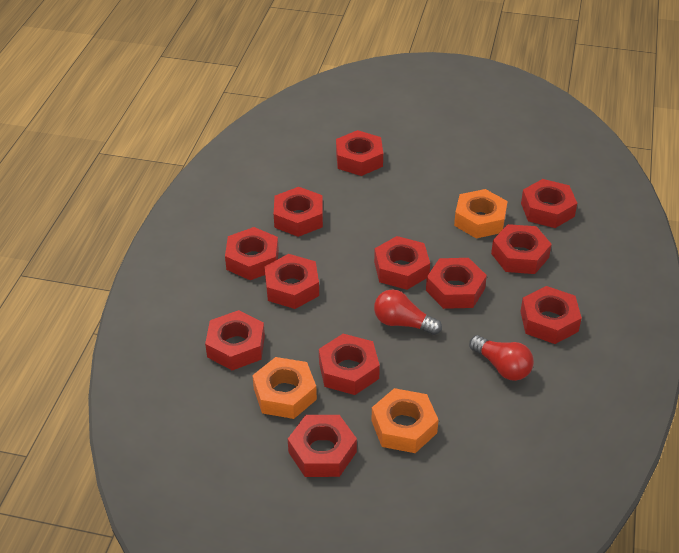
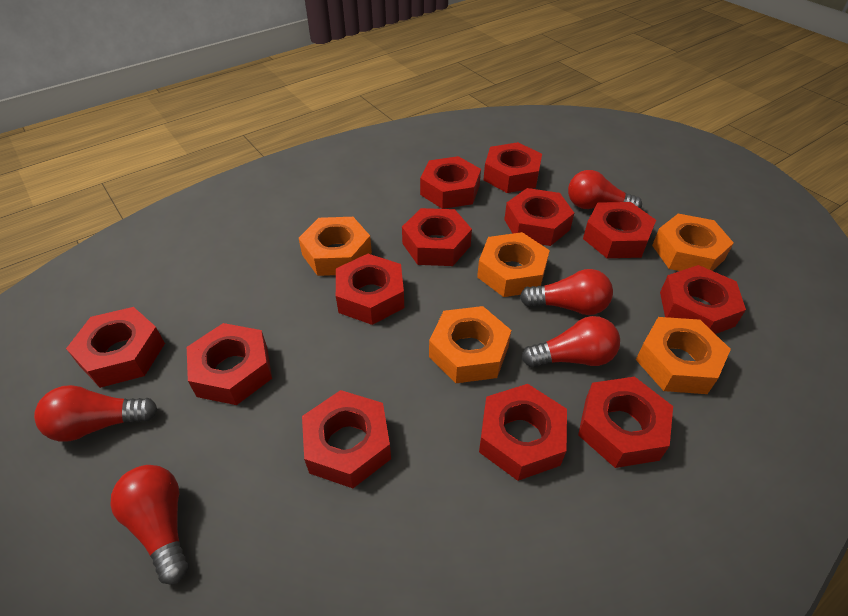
orange nut: 3 -> 5
red light bulb: 2 -> 5

